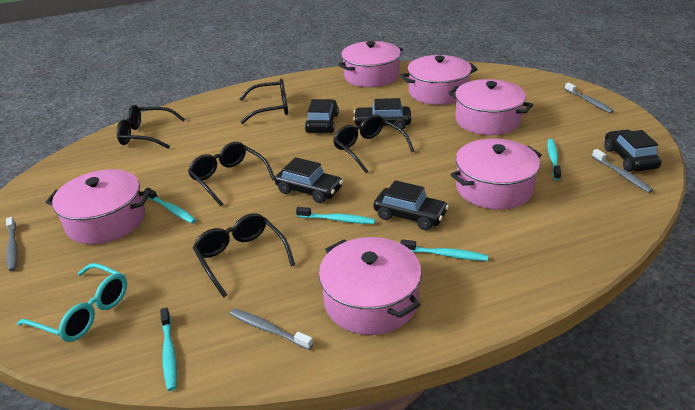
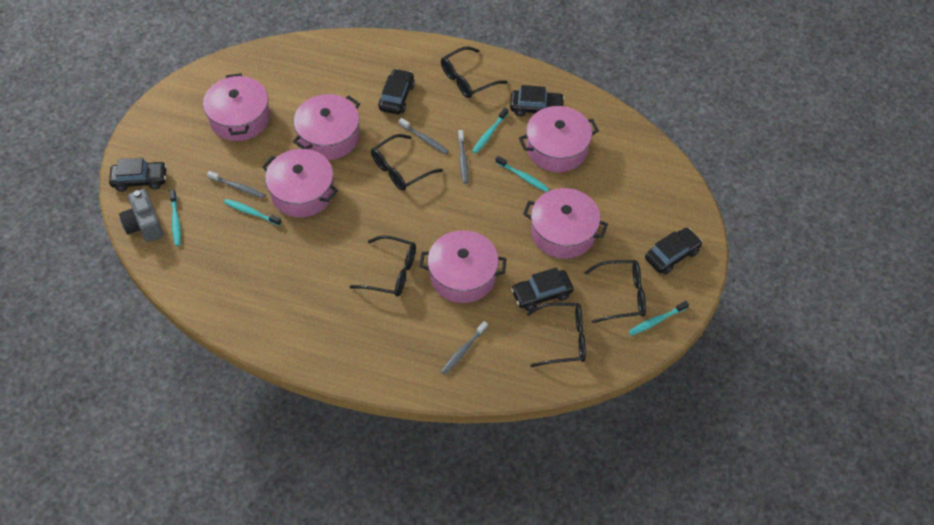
grey camera: 0 -> 1
turquoise glasses: 1 -> 0

